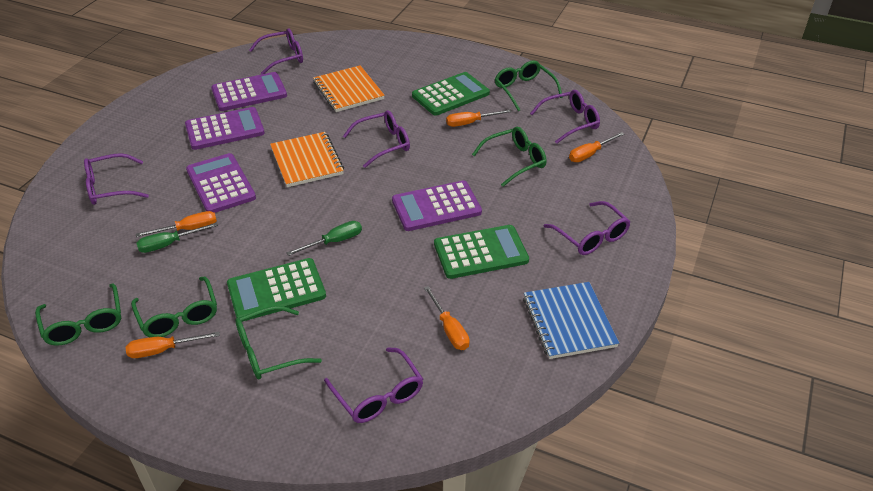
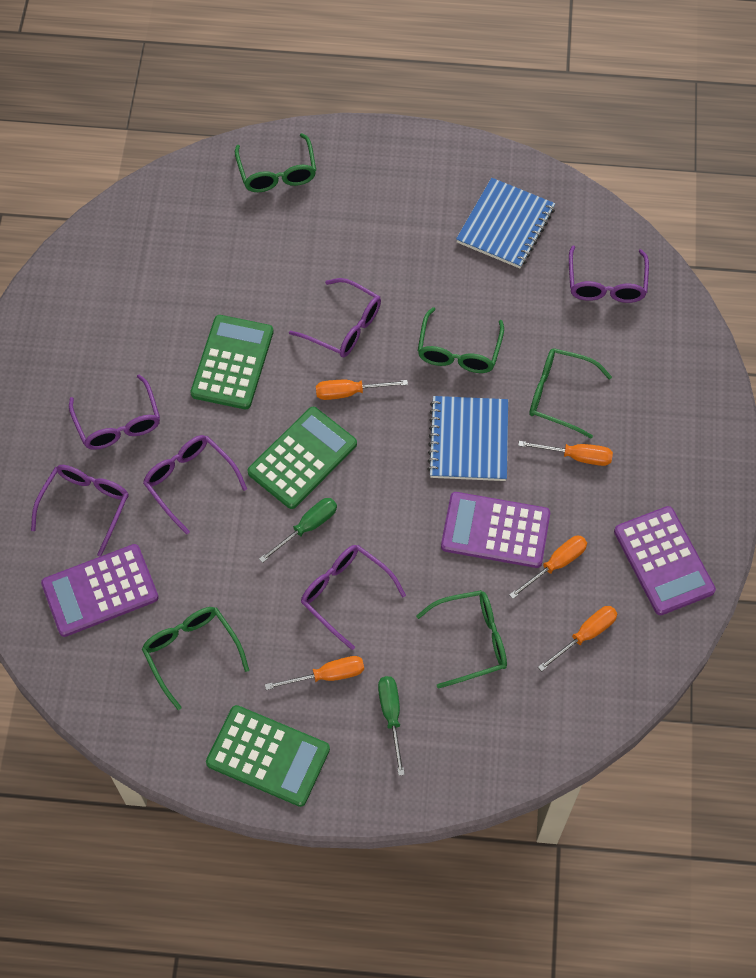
blue notebook: 1 -> 2
orange notebook: 2 -> 0
purple calculator: 4 -> 3

